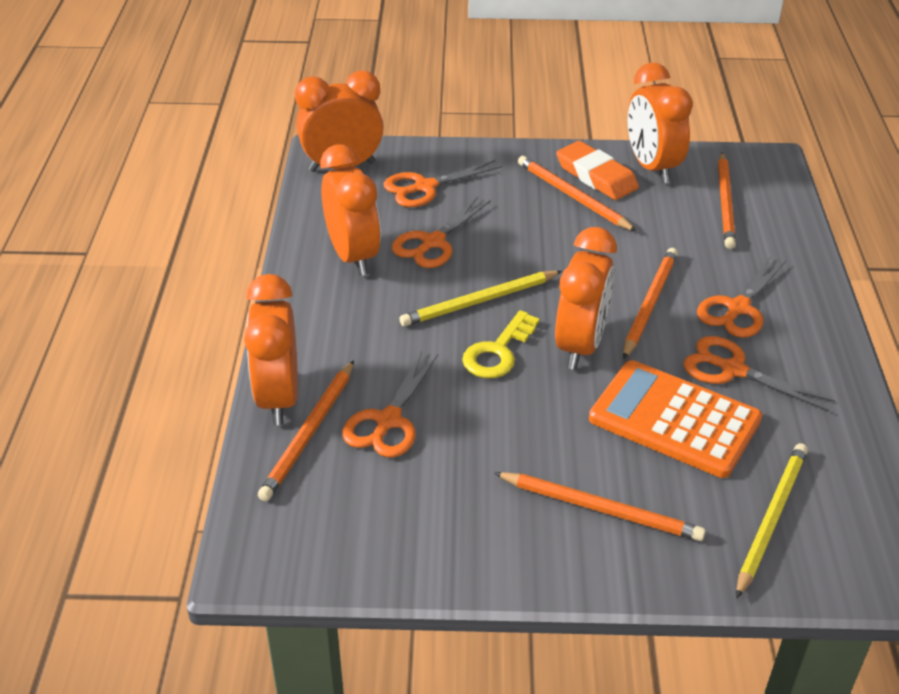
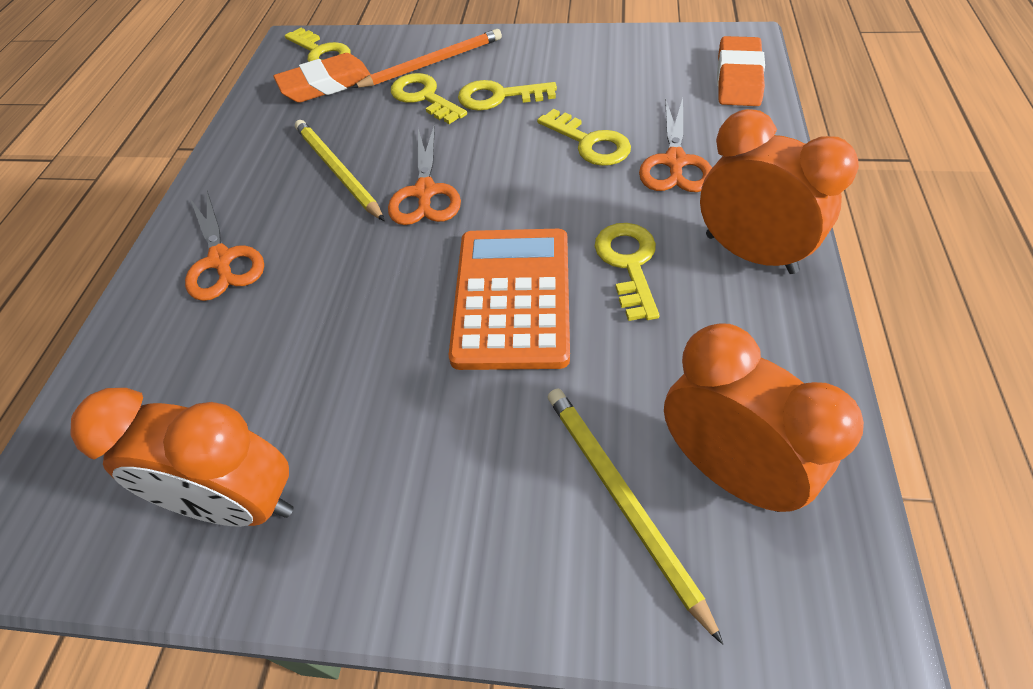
orange clock: 5 -> 3
orange eraser: 1 -> 2
orange pencil: 5 -> 1
orange scissors: 5 -> 3
yellow key: 1 -> 5

